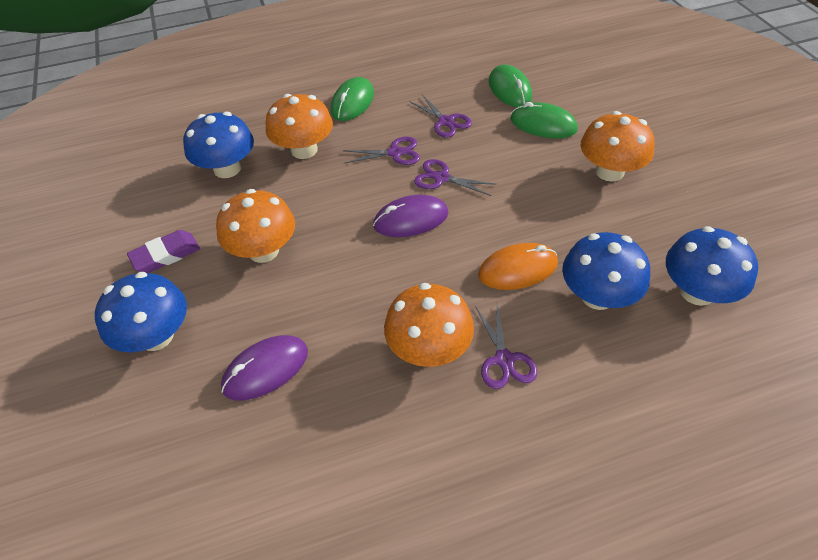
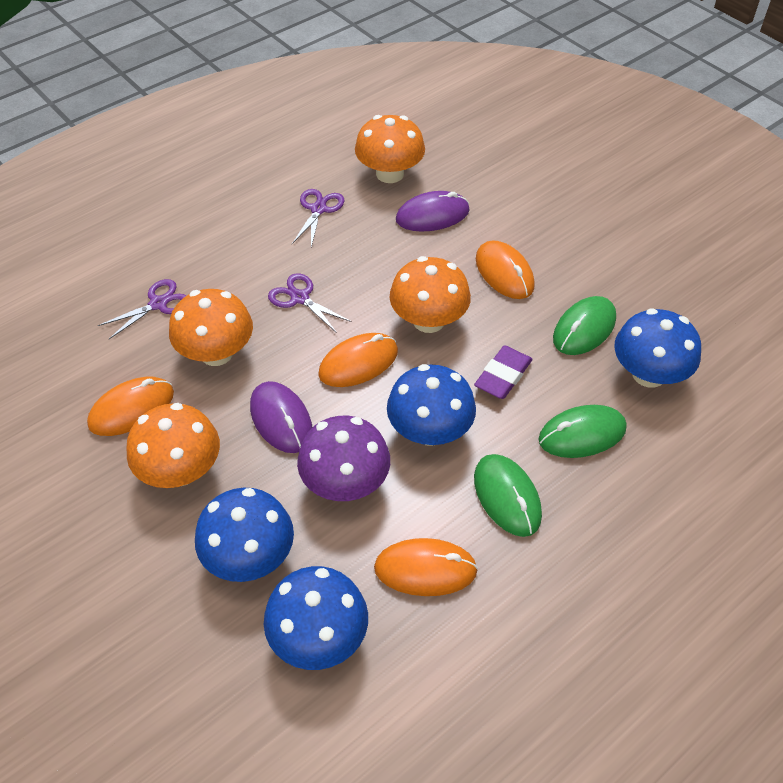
orange mouse: 1 -> 4
purple mushroom: 0 -> 1
purple scissors: 4 -> 3

